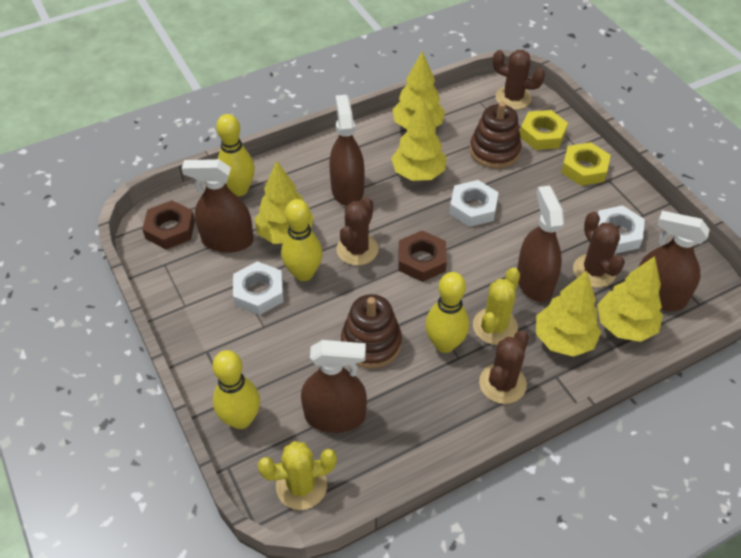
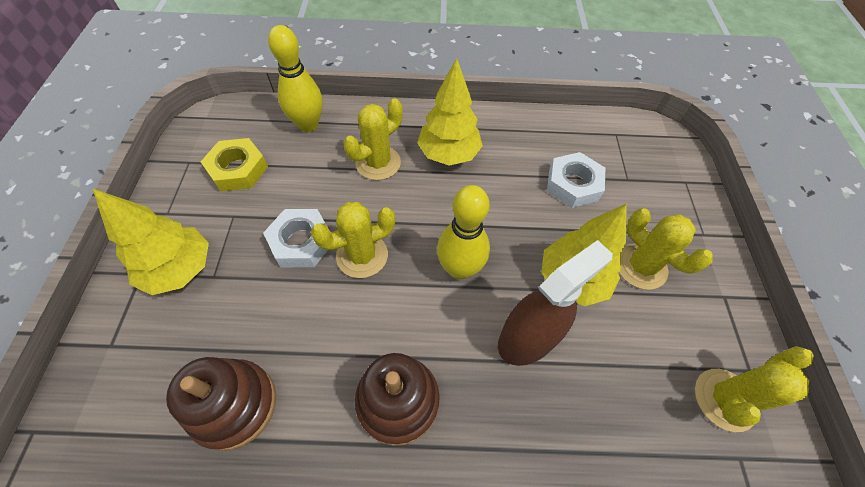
brown cactus: 4 -> 0
brown nut: 2 -> 0
brown spray bottle: 5 -> 1
white nut: 3 -> 2
yellow bowling pin: 4 -> 2
yellow cactus: 2 -> 4
yellow nut: 2 -> 1
yellow tree: 5 -> 3

